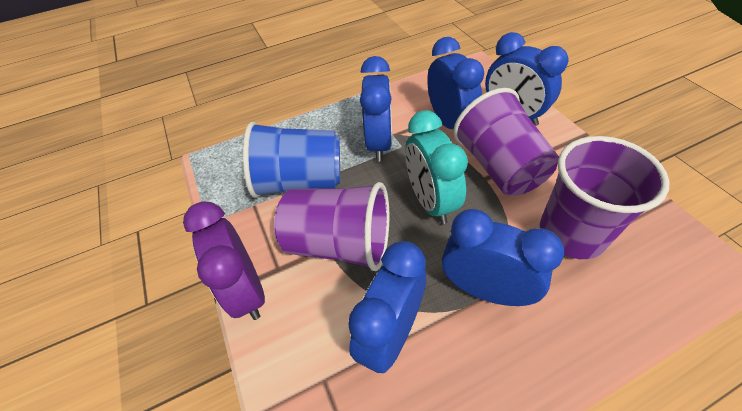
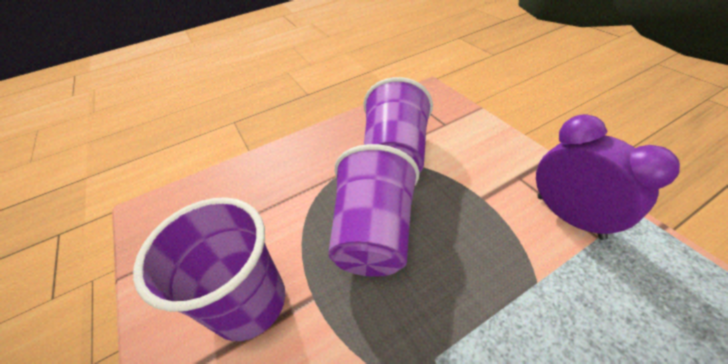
blue clock: 5 -> 0
blue cup: 1 -> 0
turquoise clock: 1 -> 0

